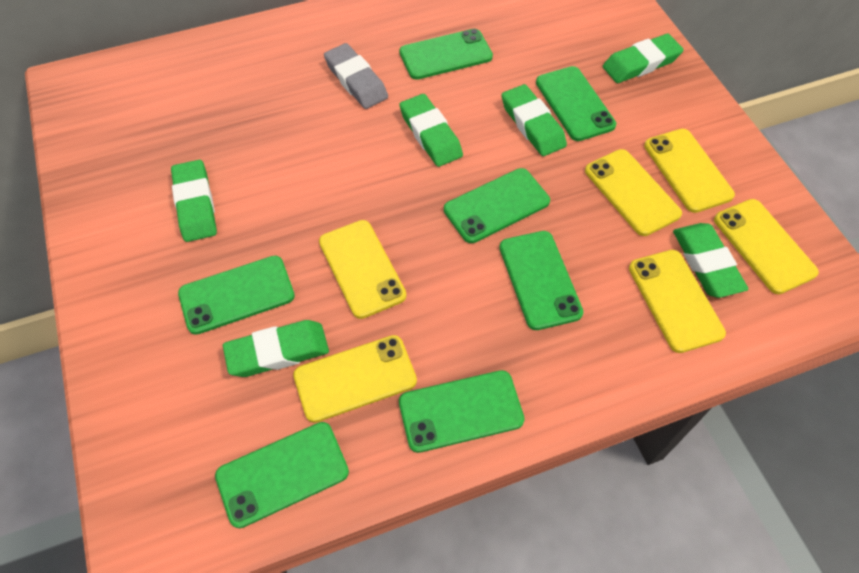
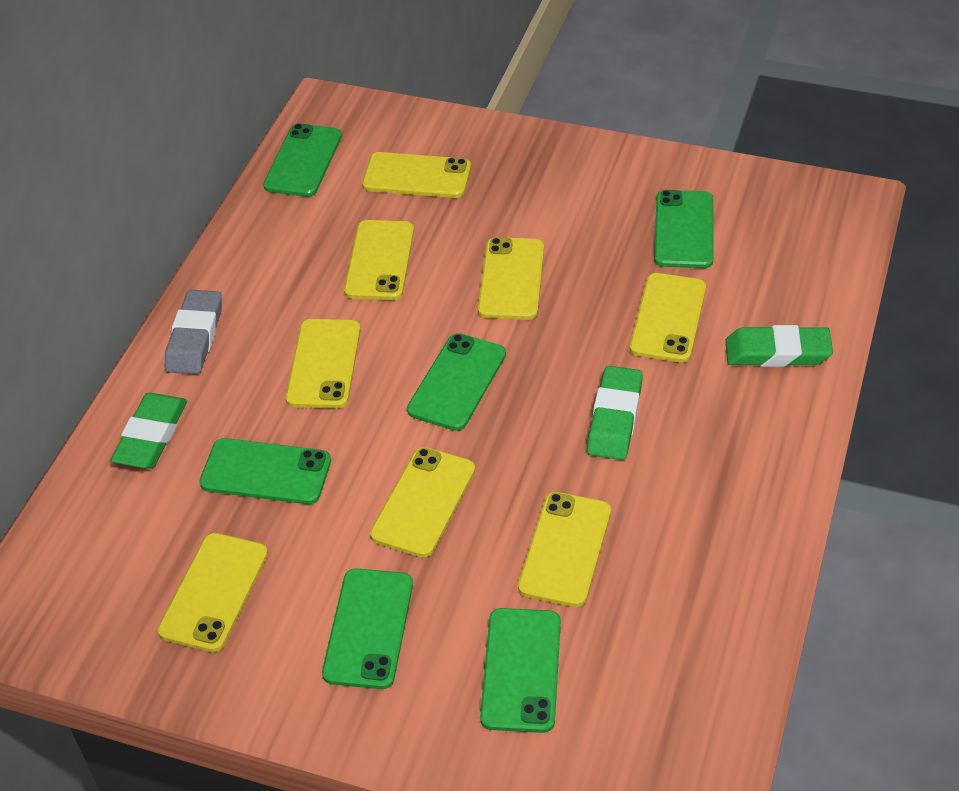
green eraser: 6 -> 3
green phone: 7 -> 6
yellow phone: 6 -> 8

